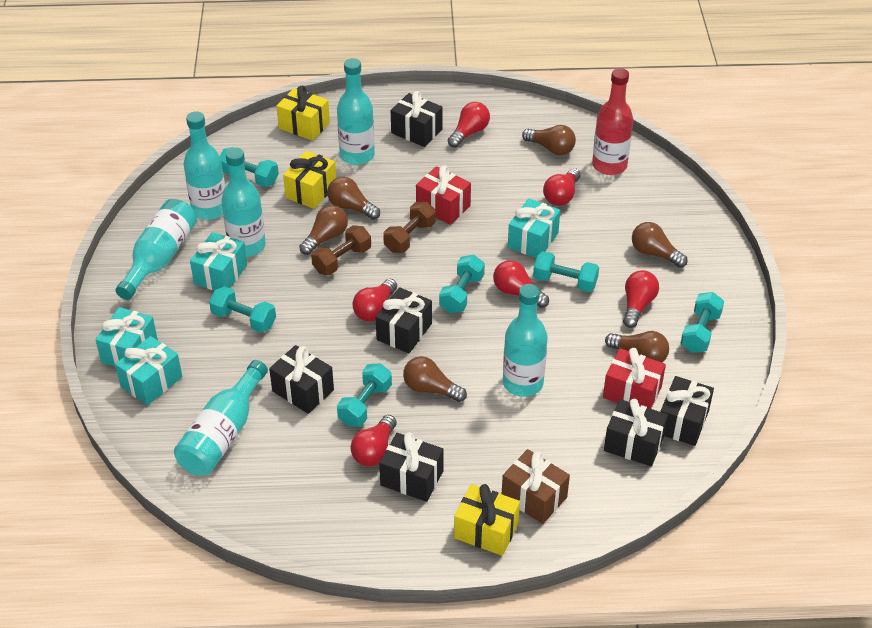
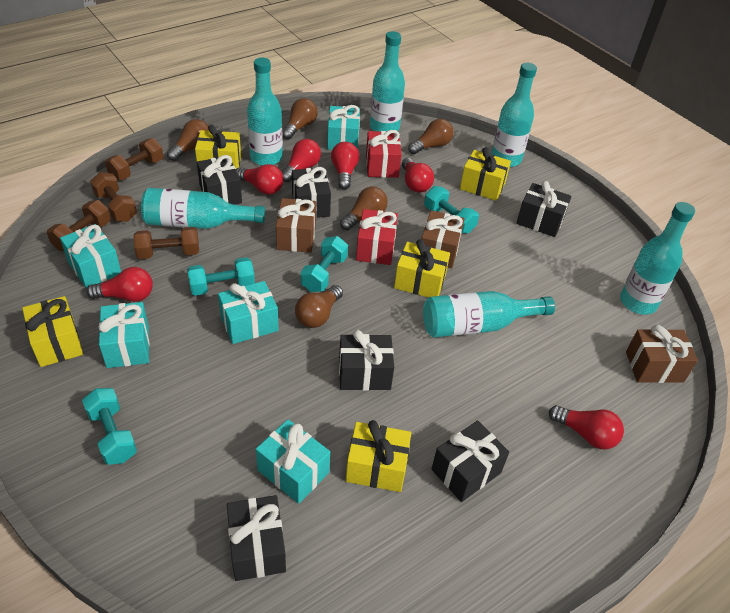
brown dumbbell: 2 -> 4
brown gift: 1 -> 3
brown light bulb: 6 -> 5
red bottle: 1 -> 0
turquoise dumbbell: 6 -> 4
turquoise gift: 4 -> 5
yellow gift: 3 -> 5

